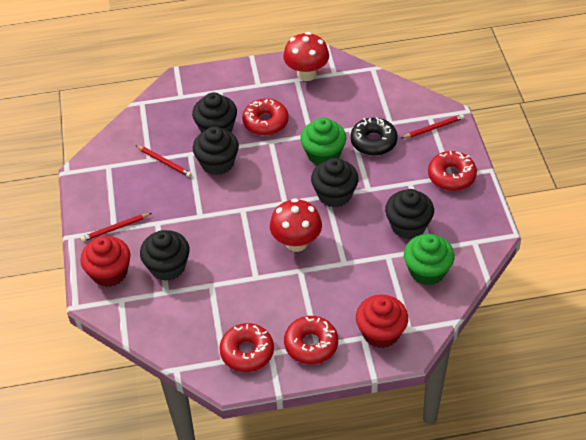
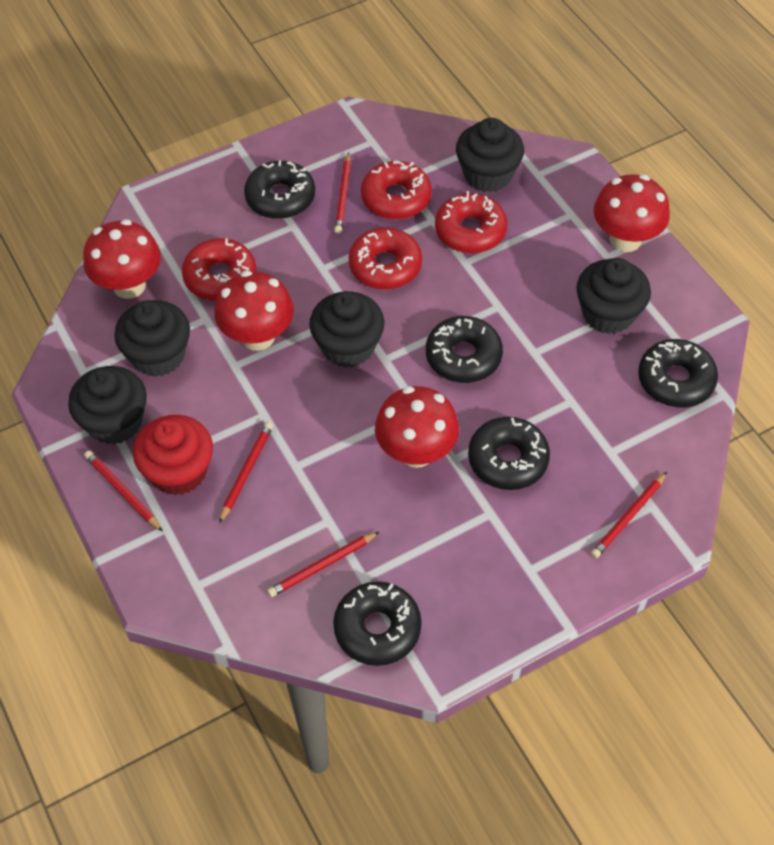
black donut: 1 -> 5
green cupcake: 2 -> 0
red cupcake: 2 -> 1
red mushroom: 2 -> 4
red pencil: 3 -> 5

